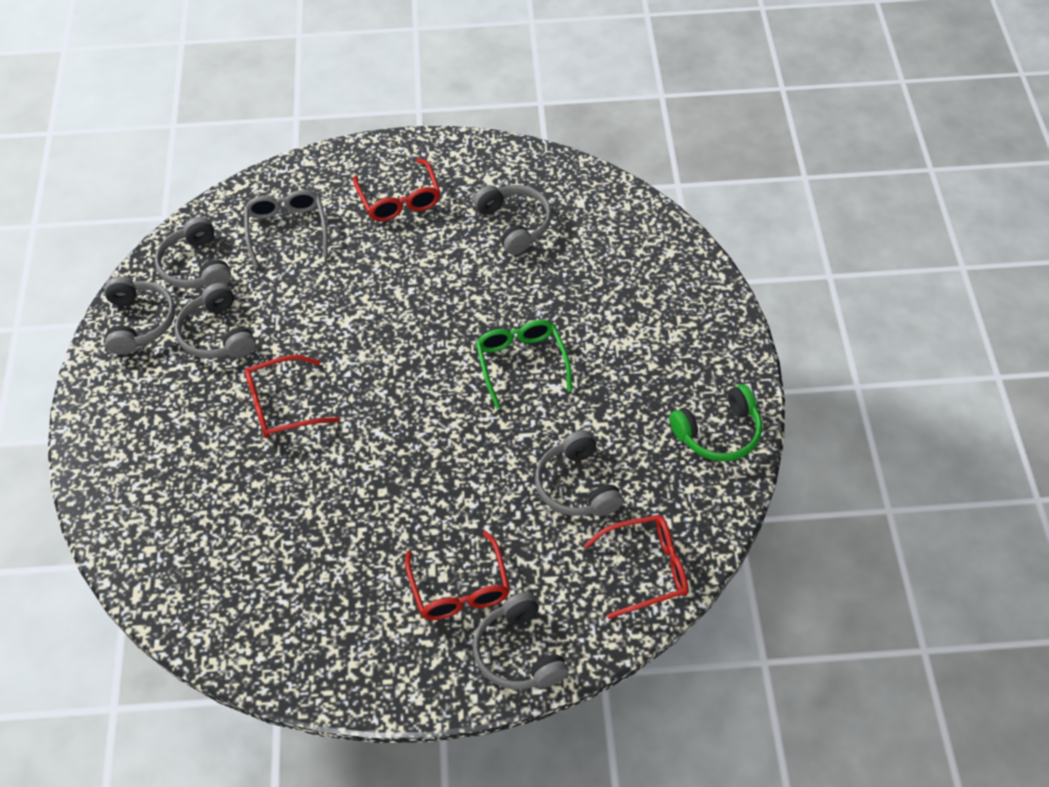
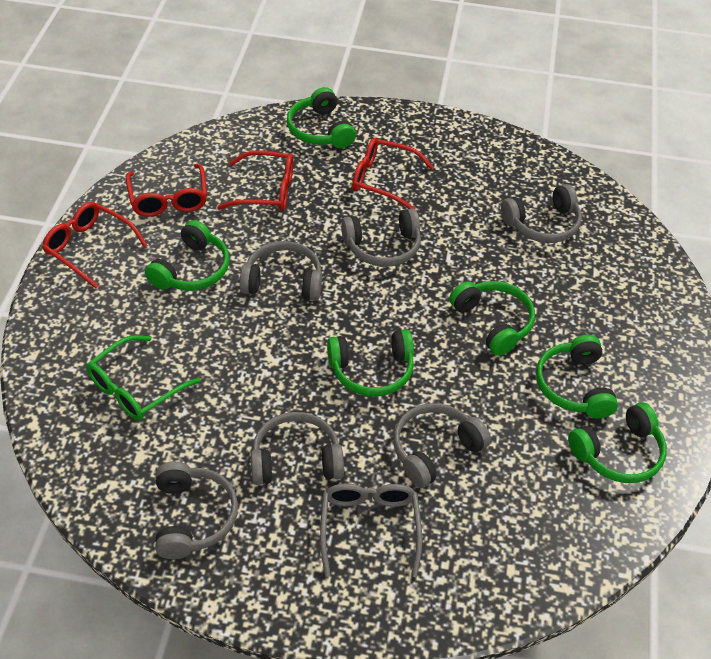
green headphones: 1 -> 6

